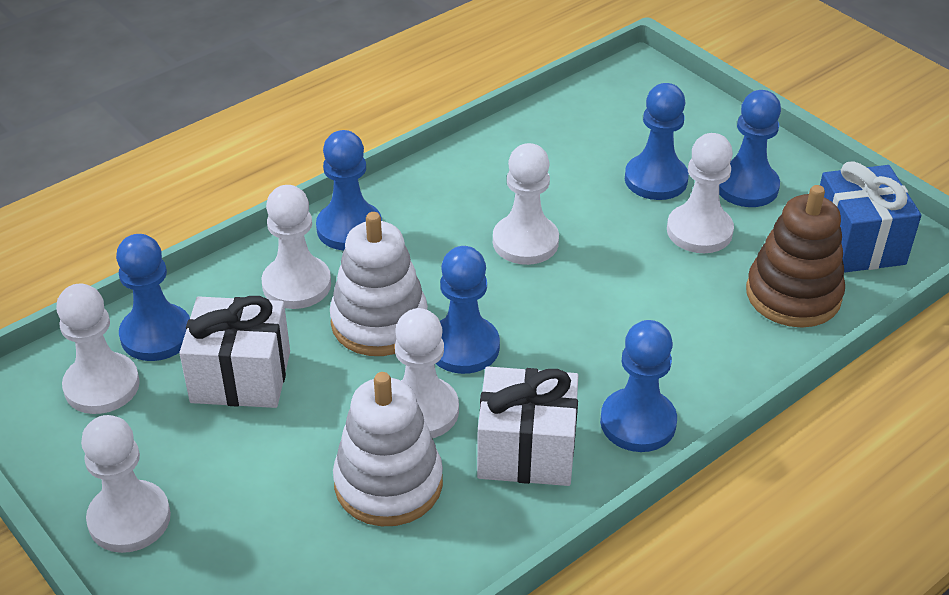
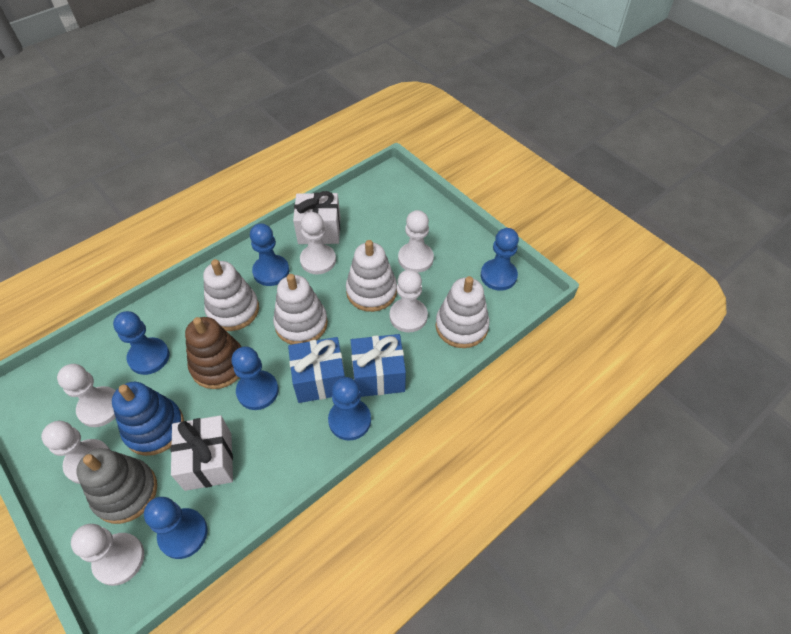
blue gift: 1 -> 2
blue stacking toy: 0 -> 1
grey stacking toy: 0 -> 1
white stacking toy: 2 -> 4

